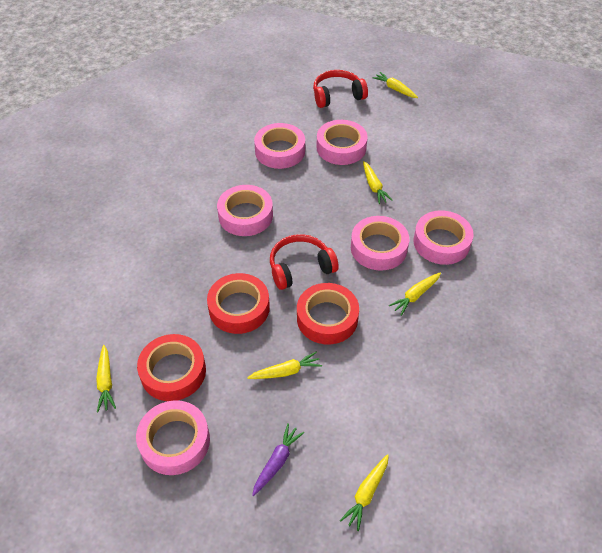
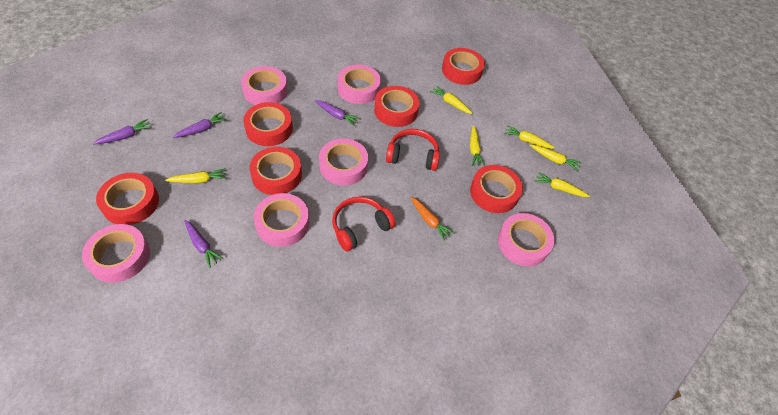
orange carrot: 0 -> 1
purple carrot: 1 -> 4
red tape: 3 -> 6

